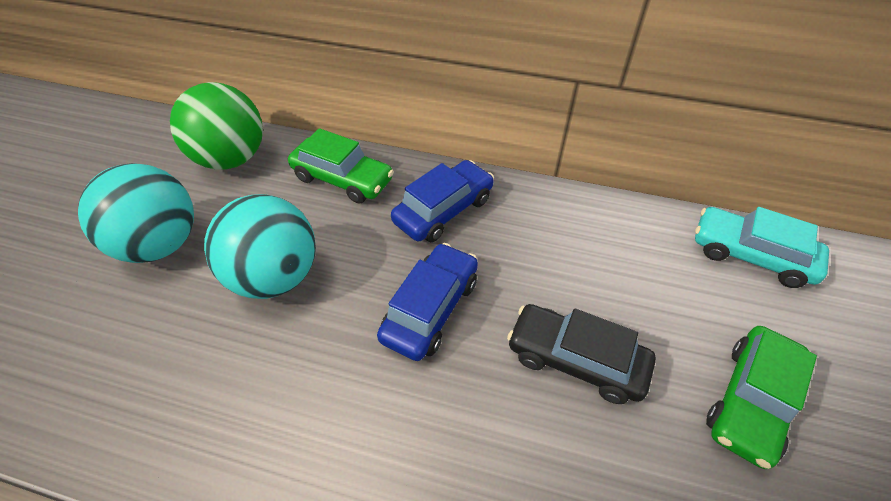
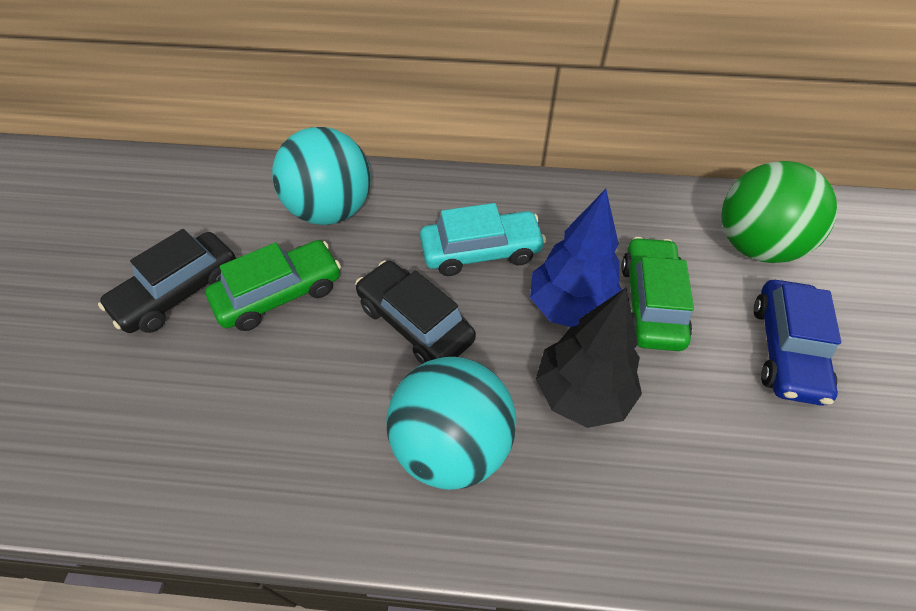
black car: 1 -> 2
black tree: 0 -> 1
blue car: 2 -> 1
blue tree: 0 -> 1

